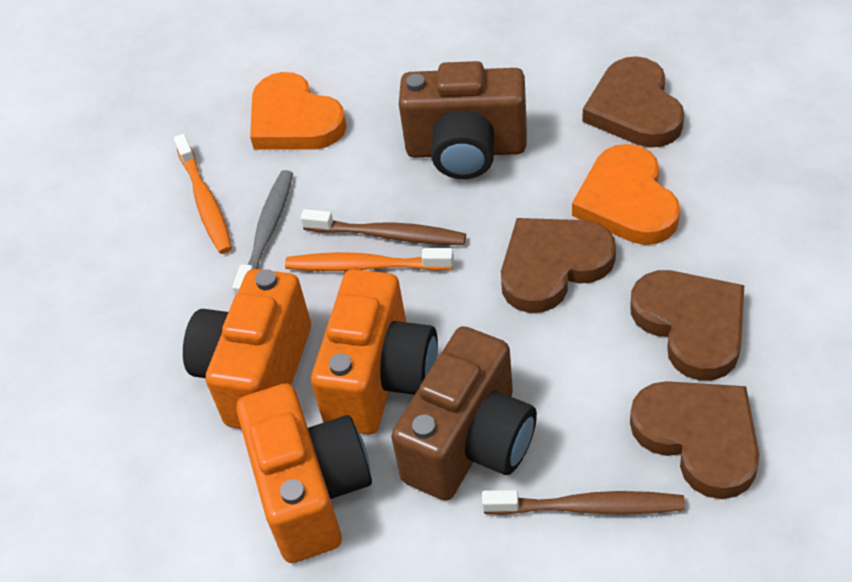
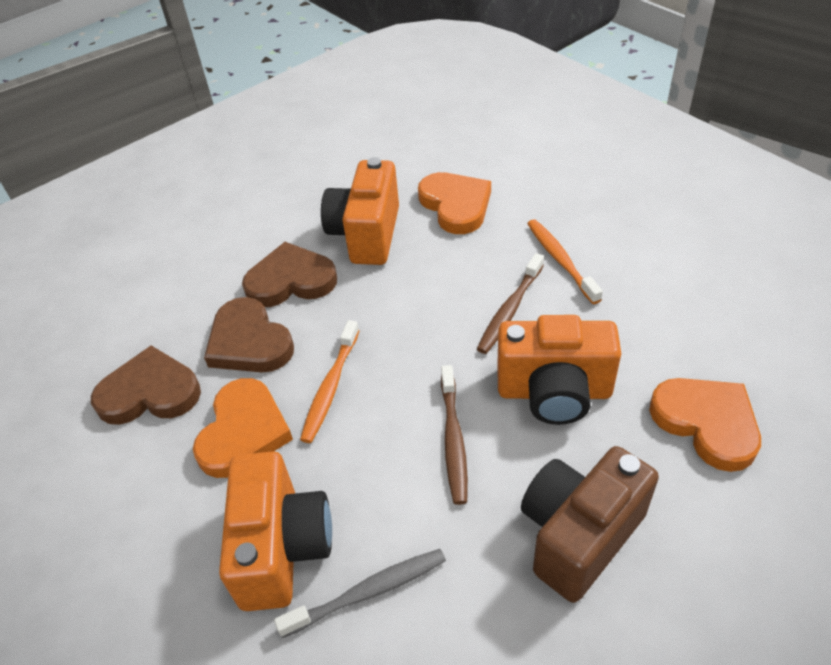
brown camera: 2 -> 1
brown heart: 4 -> 3
orange heart: 2 -> 3

